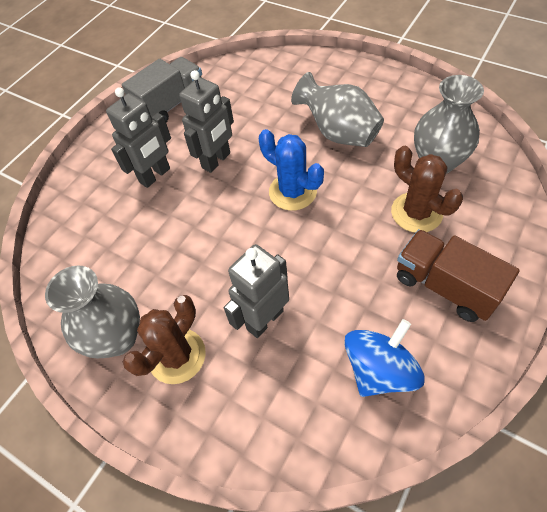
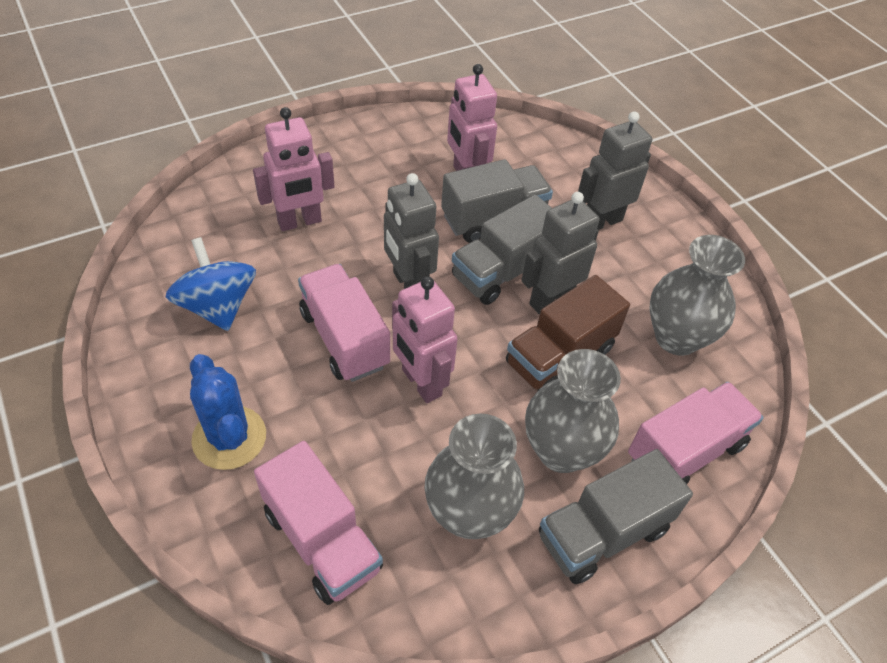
brown cactus: 2 -> 0
grey truck: 1 -> 3
pink robot: 0 -> 3
pink truck: 0 -> 3

